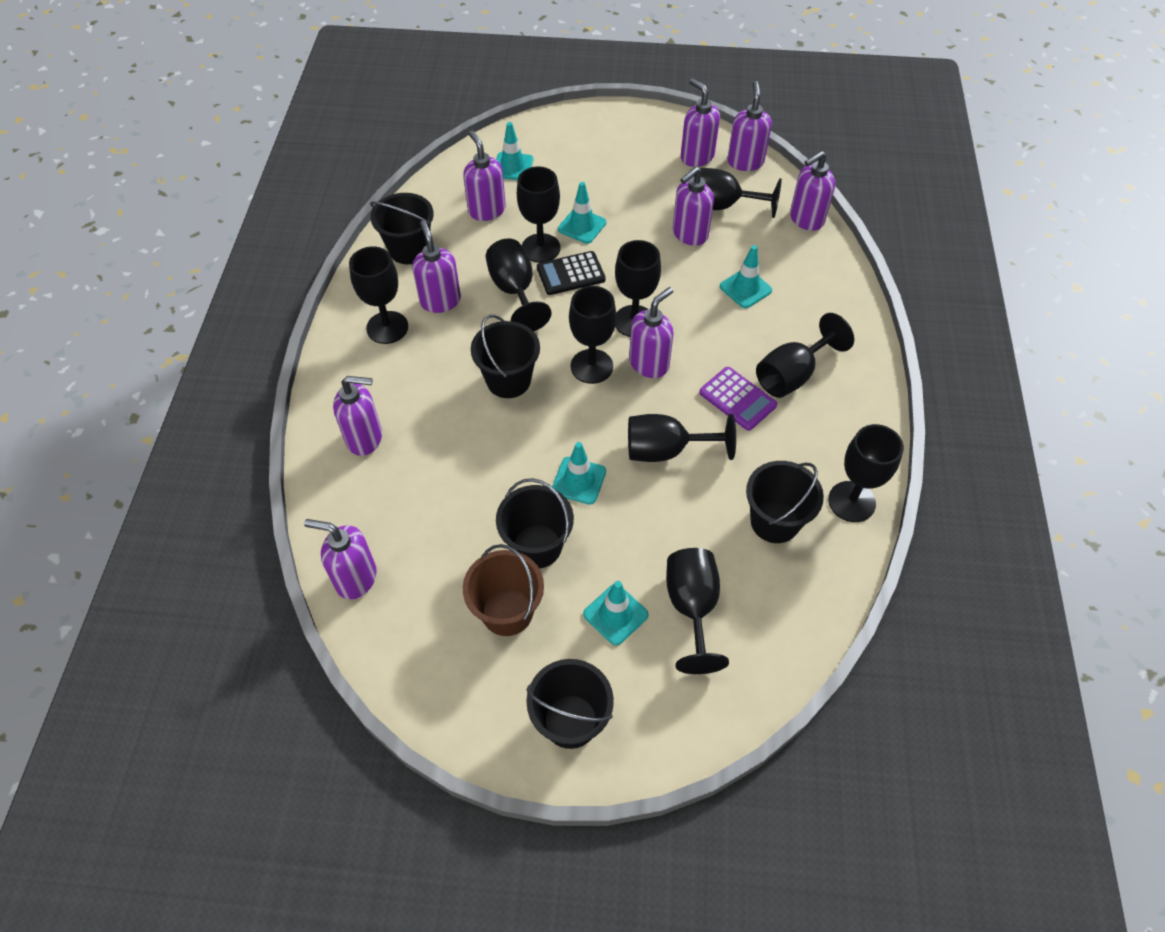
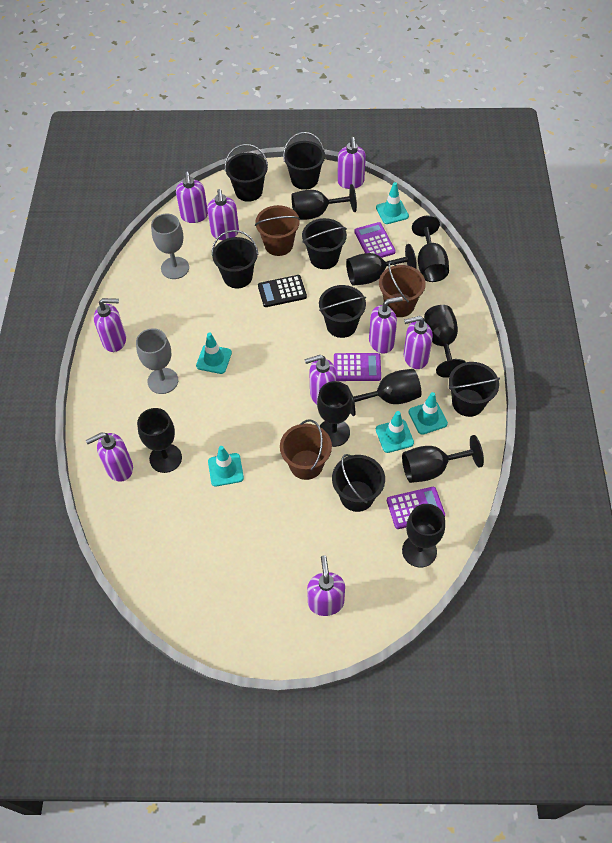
black bucket: 5 -> 7
black goblet: 10 -> 9
brown bucket: 1 -> 3
grey goblet: 0 -> 2
purple calculator: 1 -> 3

